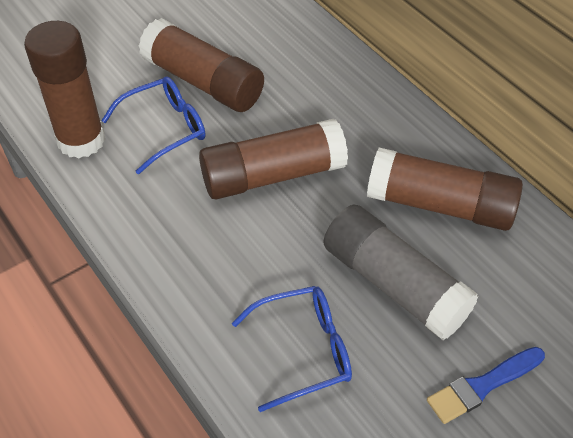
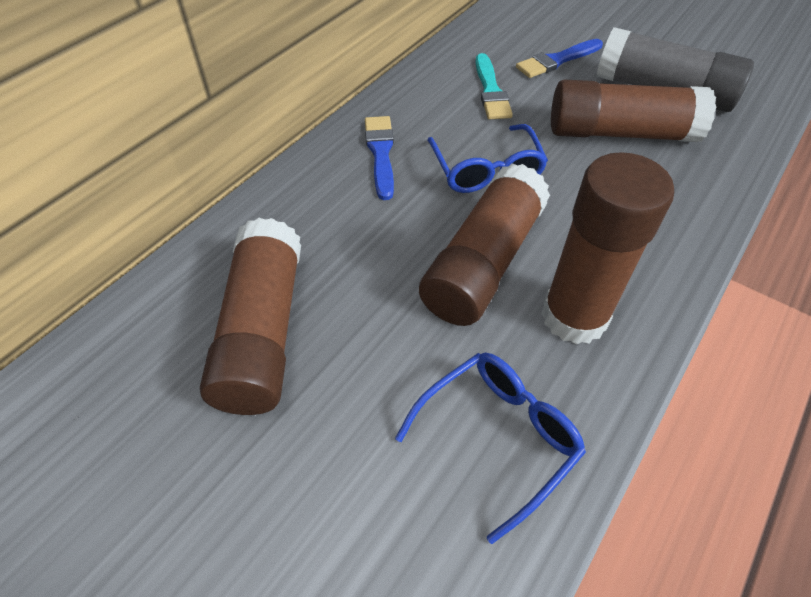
blue brush: 1 -> 2
turquoise brush: 0 -> 1

